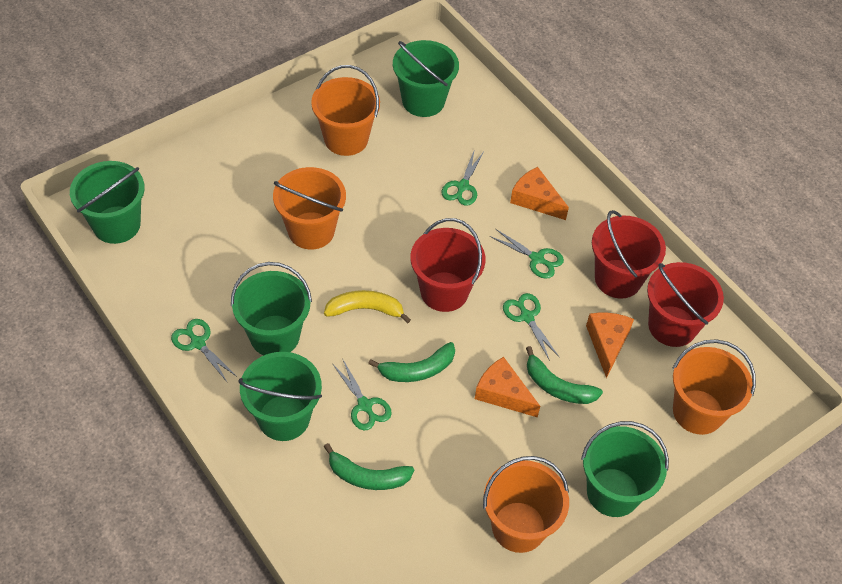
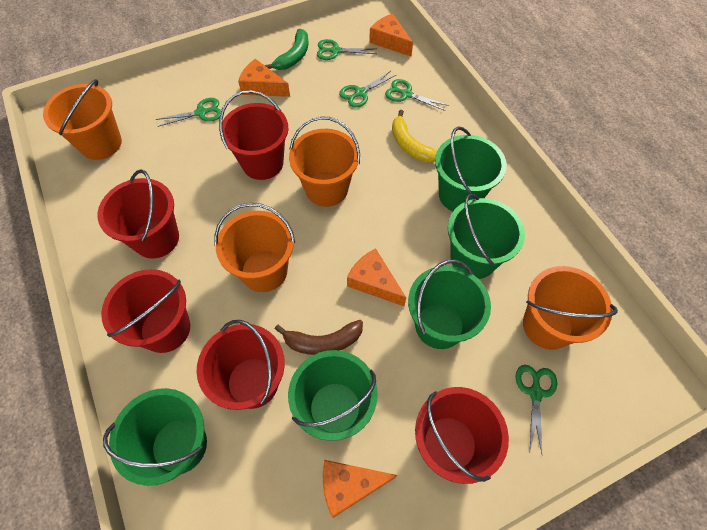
brown banana: 0 -> 1
green banana: 3 -> 1
orange cheese: 3 -> 4
red bucket: 3 -> 5

